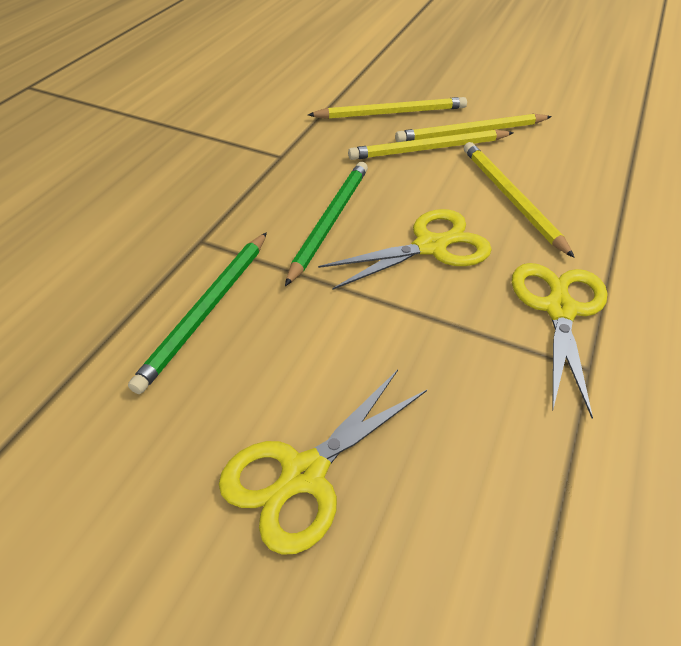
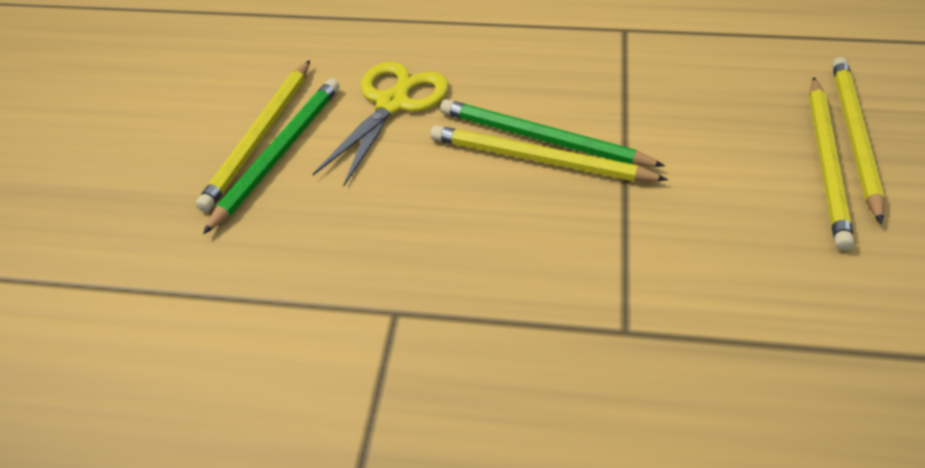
yellow scissors: 3 -> 1

